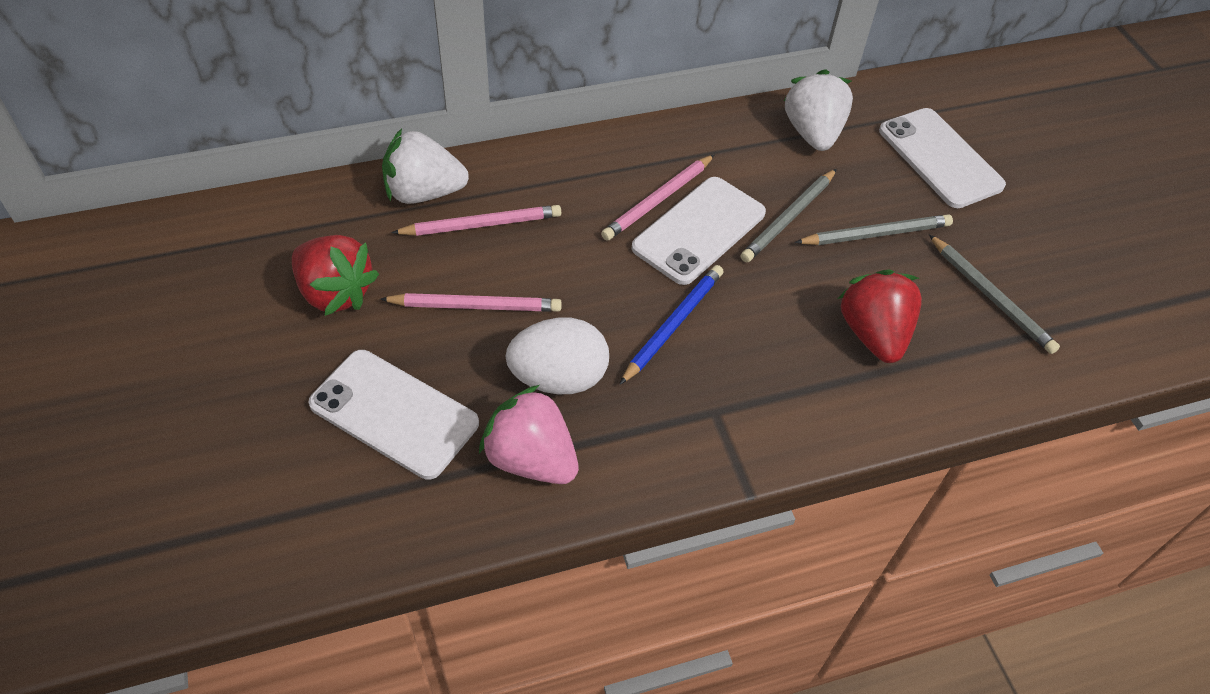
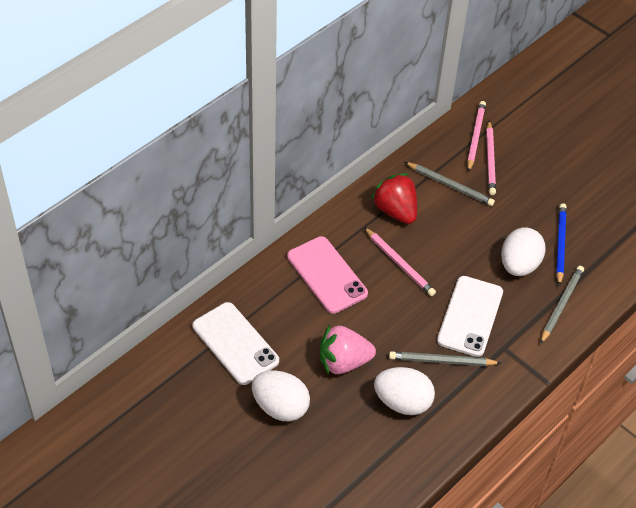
pink phone: 0 -> 1
red strawberry: 2 -> 1
white egg: 1 -> 3
white phone: 3 -> 2
white strawberry: 2 -> 0

